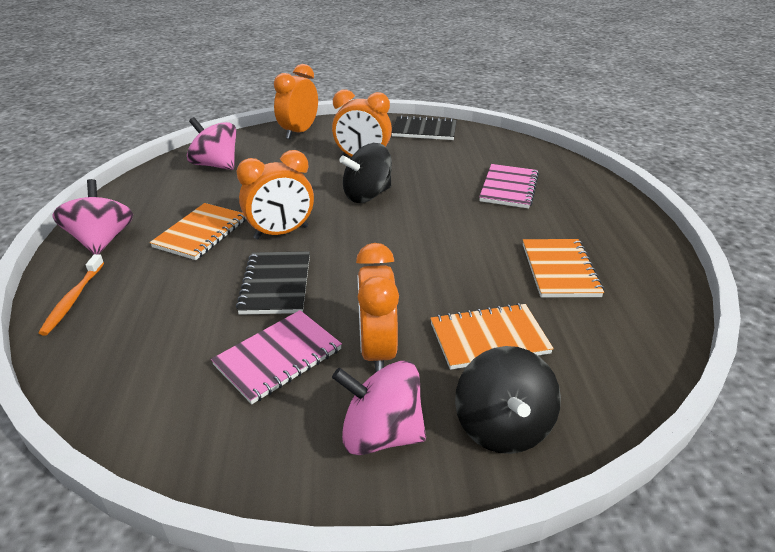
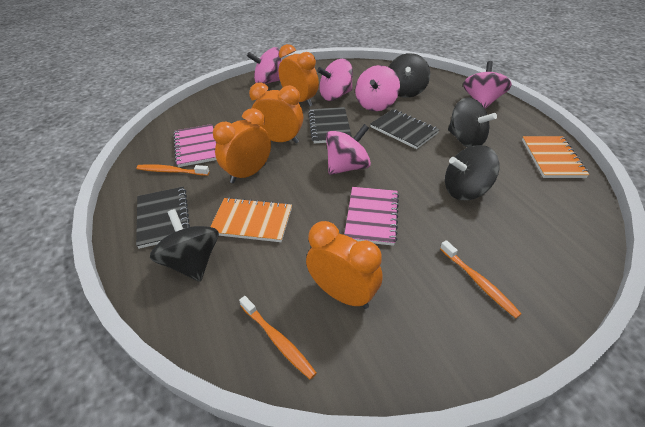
black notebook: 2 -> 3
black spinning top: 2 -> 4
orange notebook: 3 -> 2
orange toothbrush: 1 -> 3
pink spinning top: 3 -> 5

